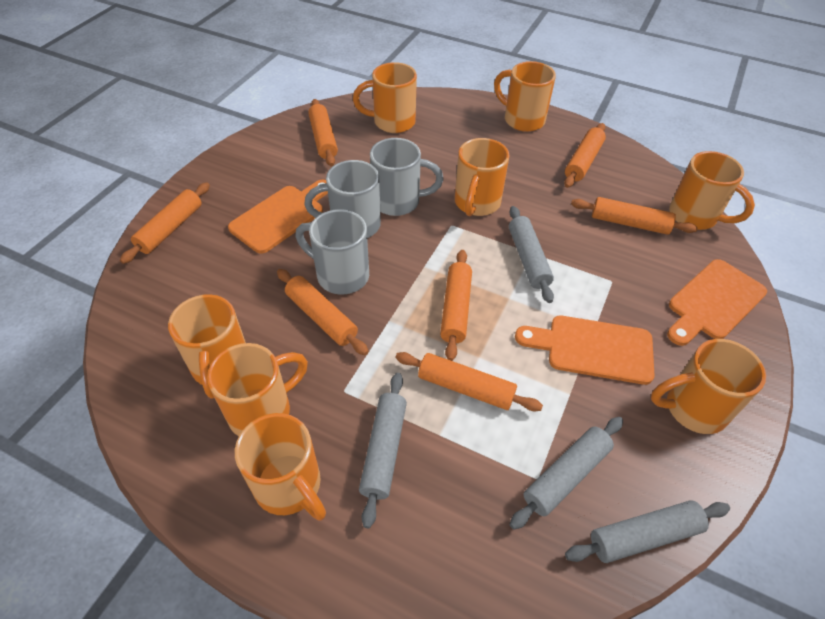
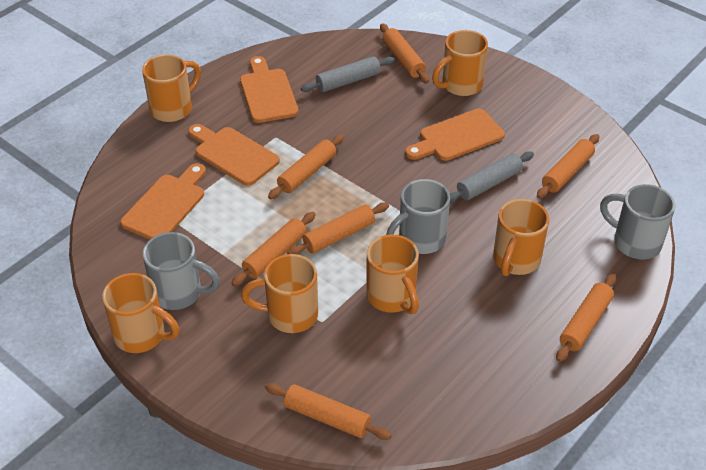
grey rolling pin: 4 -> 2
orange cutting board: 3 -> 4
orange mug: 8 -> 6

